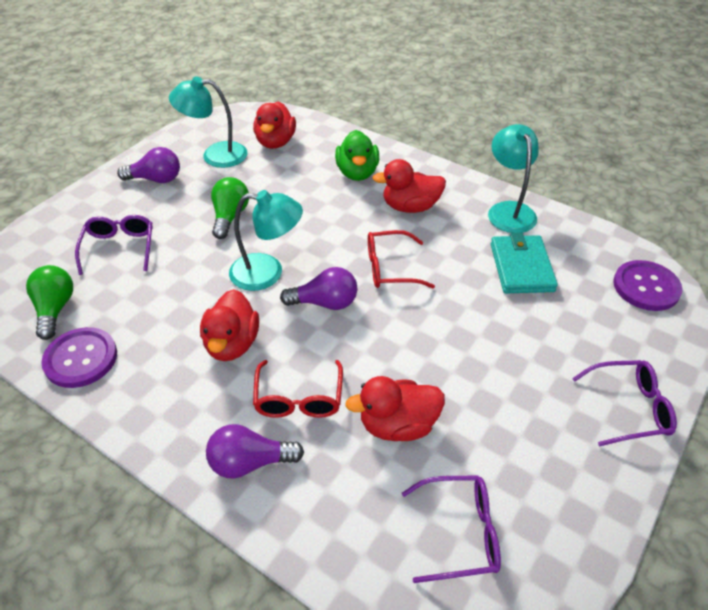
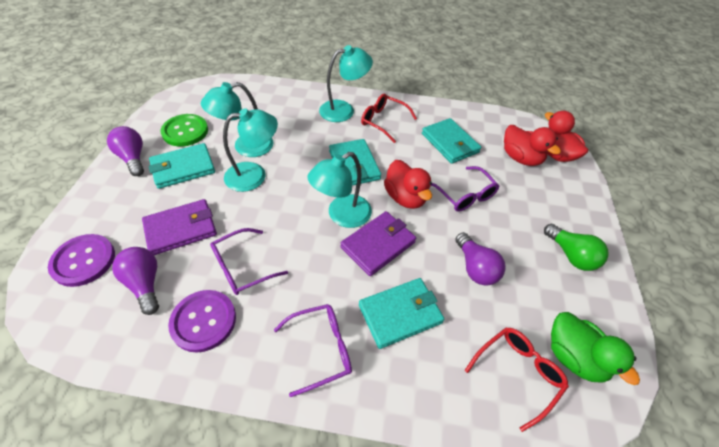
green button: 0 -> 1
green light bulb: 2 -> 1
purple wallet: 0 -> 2
red duck: 4 -> 3
turquoise lamp: 3 -> 4
turquoise wallet: 1 -> 4

